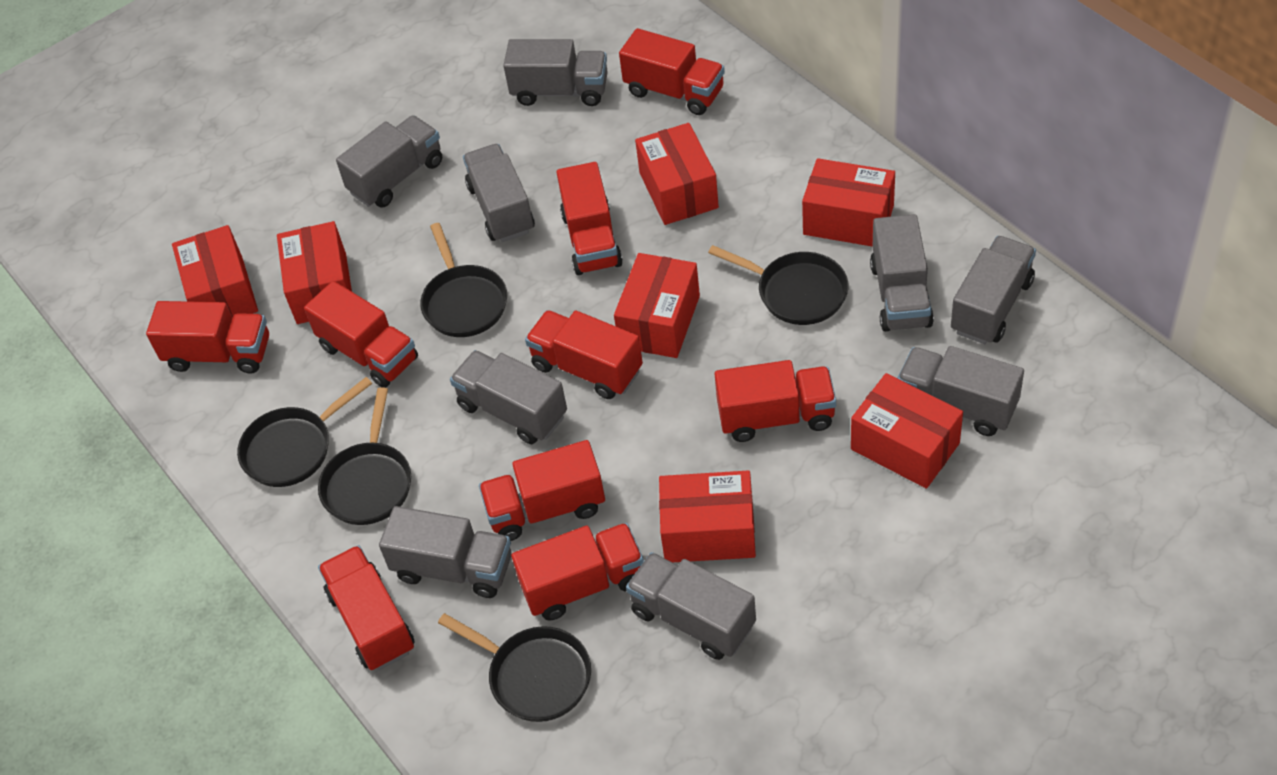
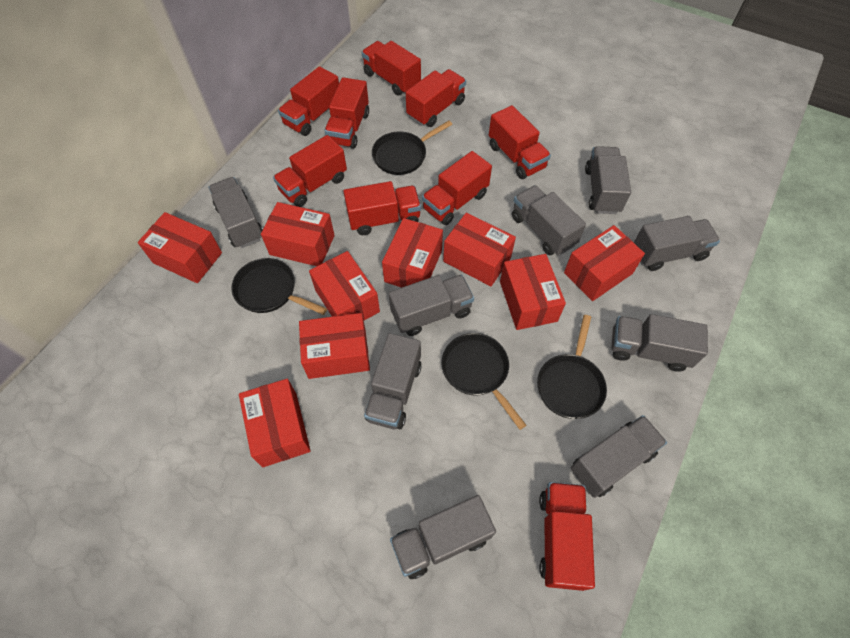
black pan: 5 -> 4
red box: 7 -> 9

